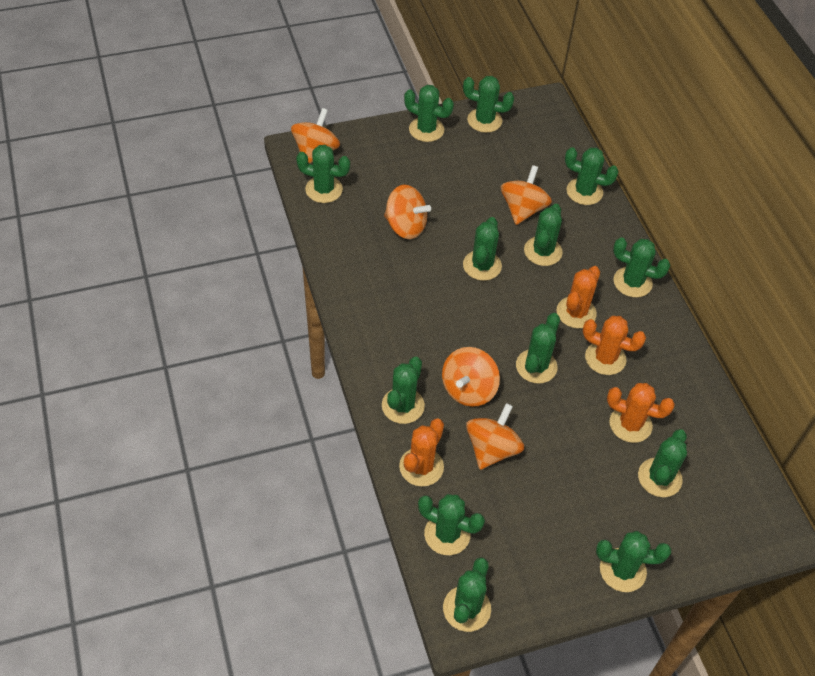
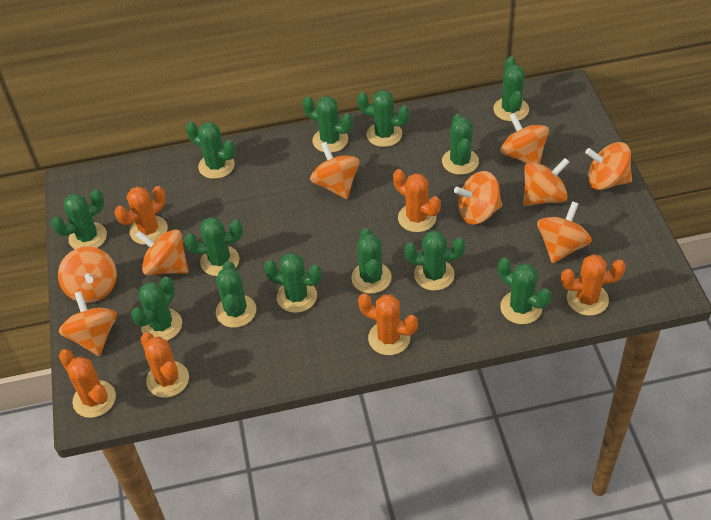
orange cactus: 4 -> 6
orange spinning top: 5 -> 9

